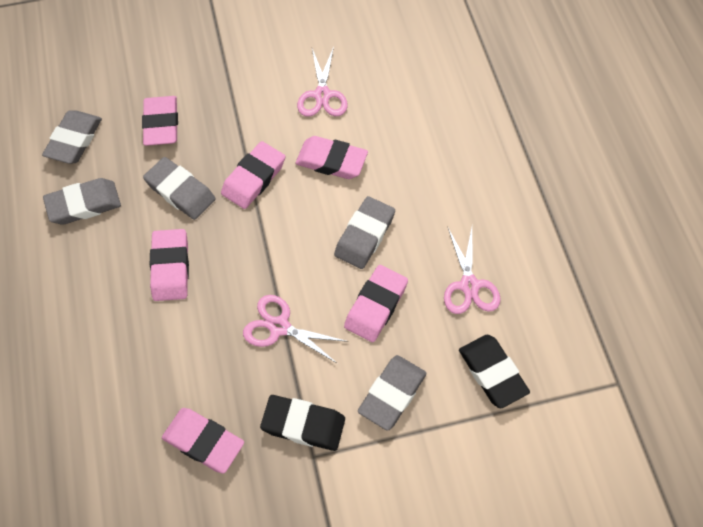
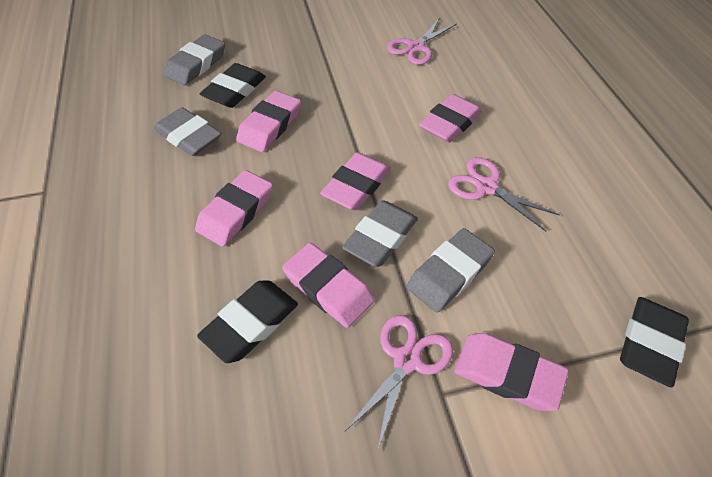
black eraser: 2 -> 3
grey eraser: 5 -> 4

